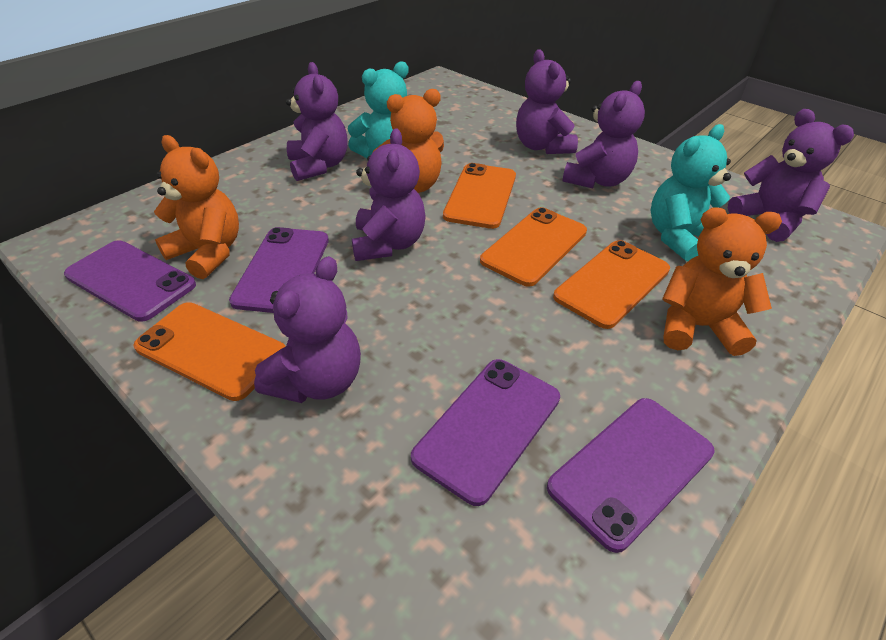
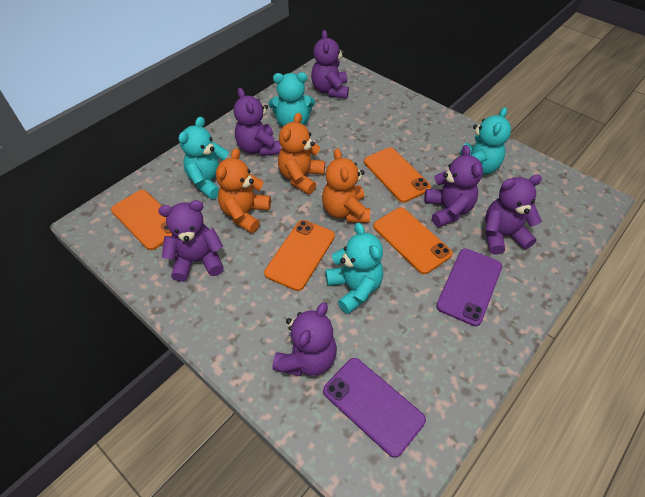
purple phone: 4 -> 2
turquoise teddy bear: 2 -> 4

